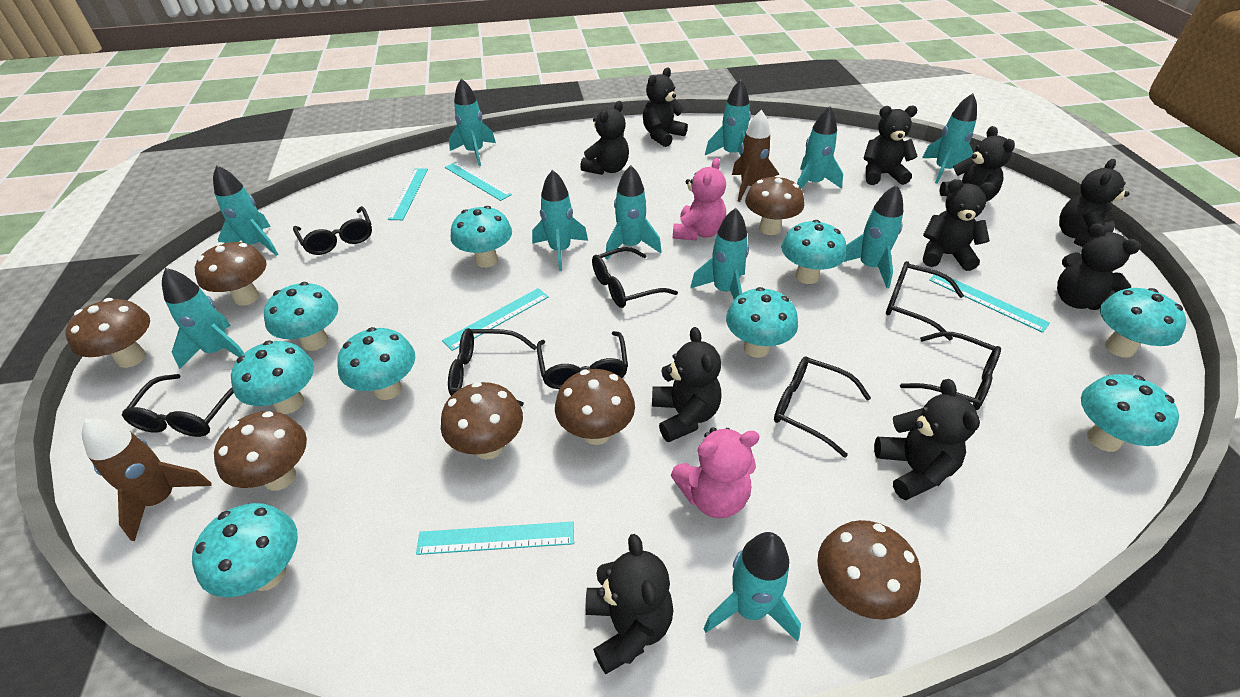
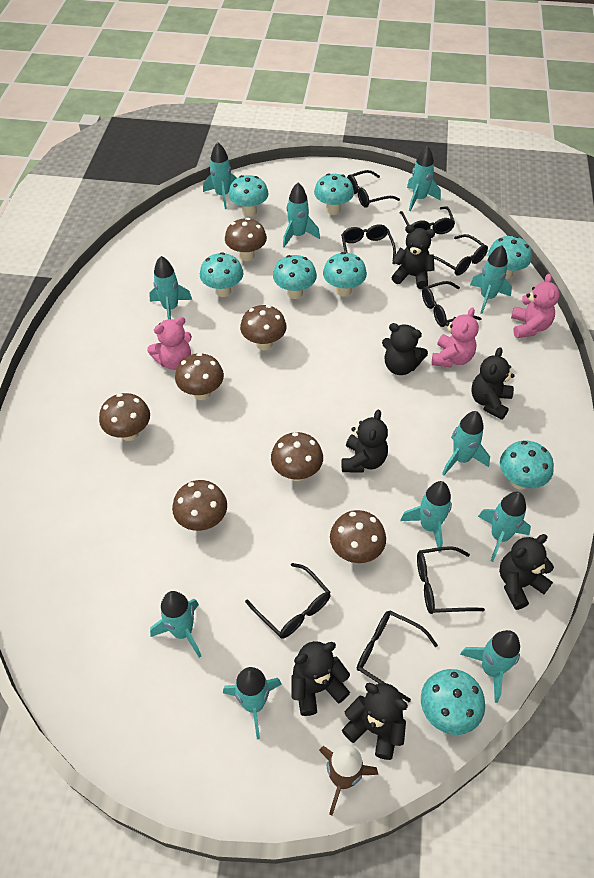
black teddy bear: 10 -> 7
brown rocket: 2 -> 1
pink teddy bear: 2 -> 3
turquoise mushroom: 9 -> 8
turquoise ruler: 5 -> 0

